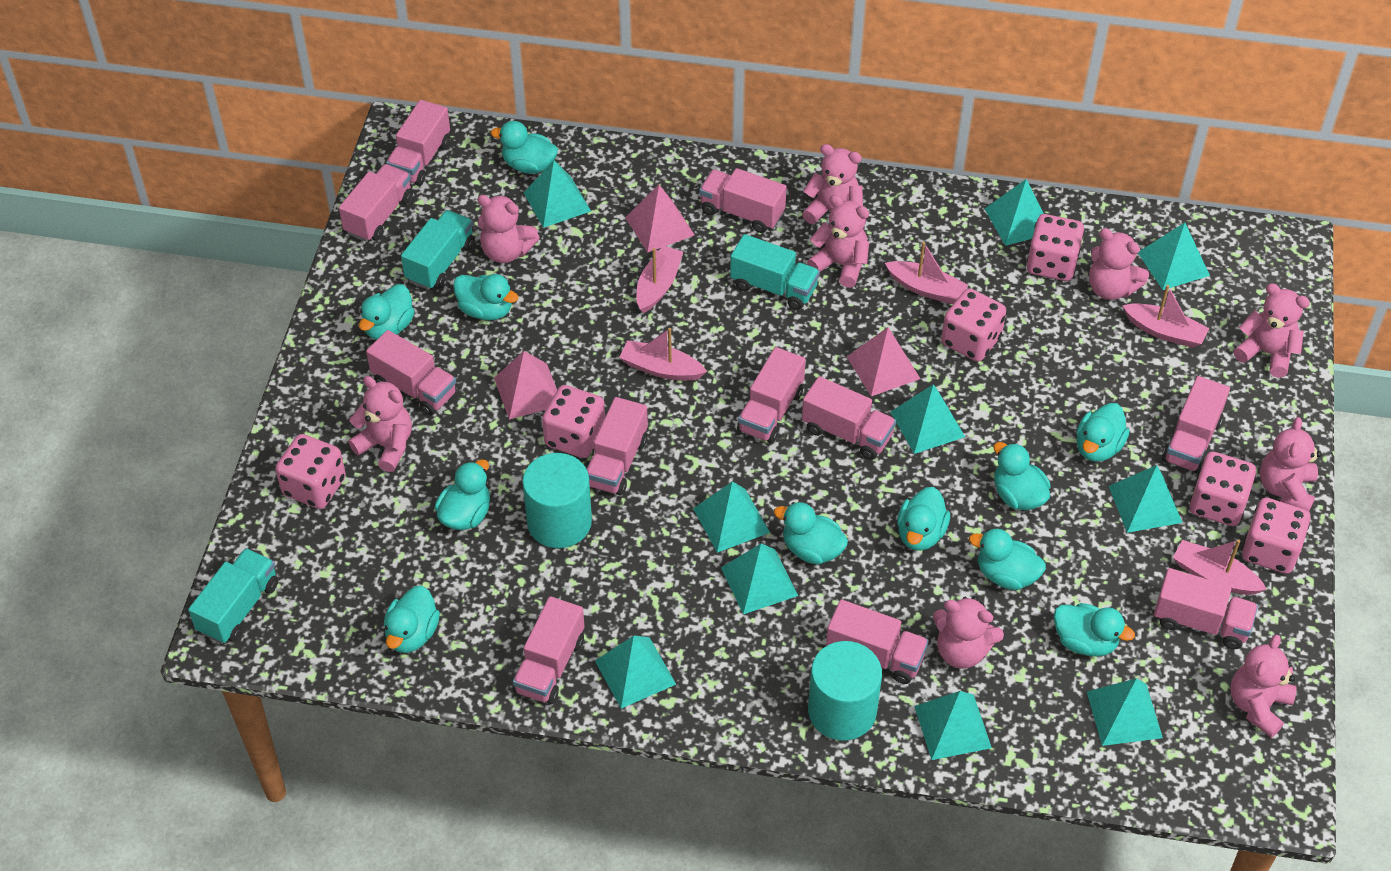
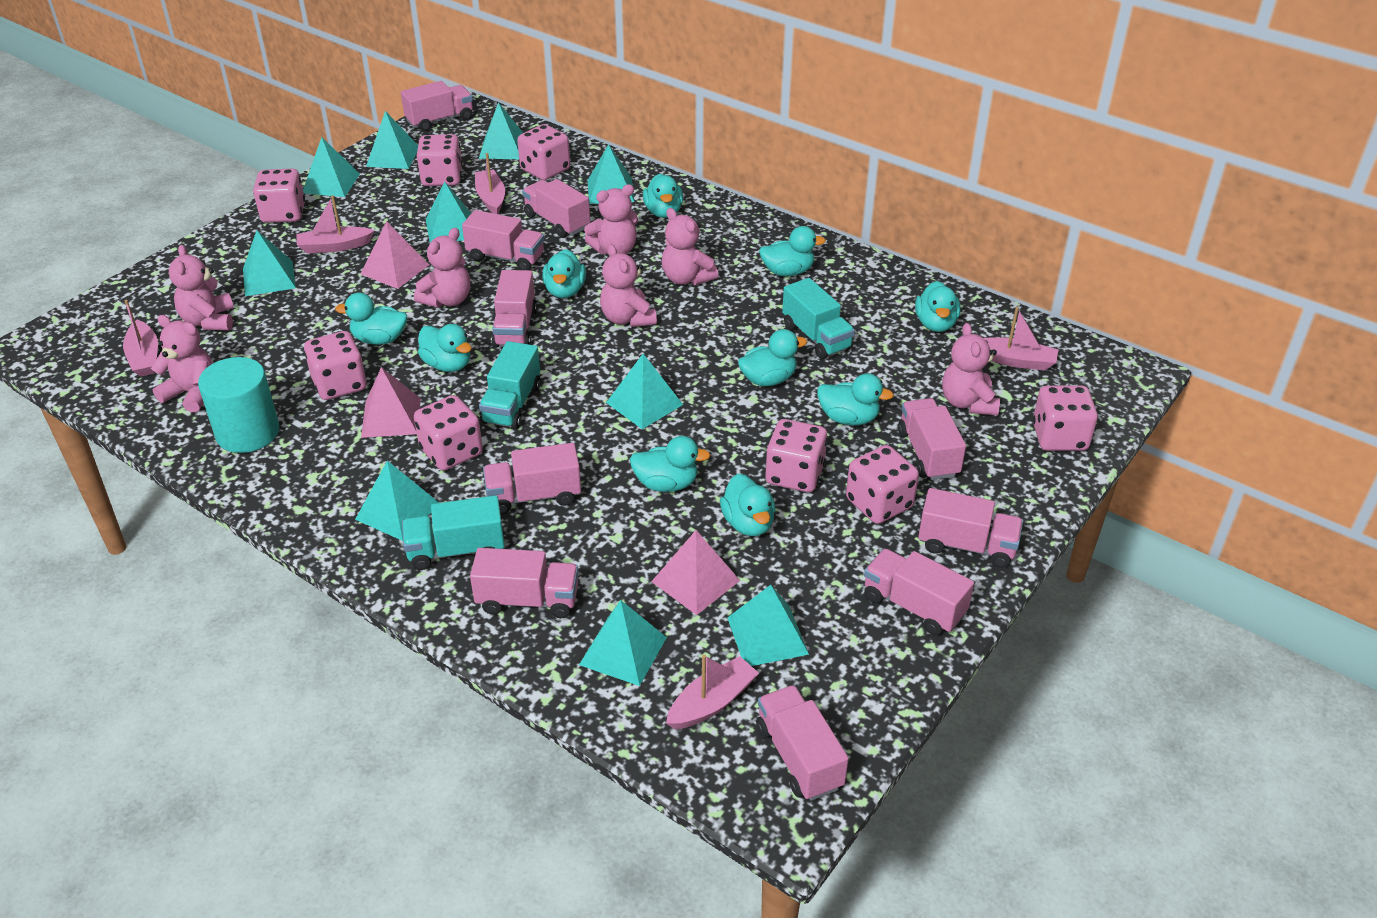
pink dice: 6 -> 8
pink teddy bear: 9 -> 7
pink truck: 11 -> 10
turquoise cylinder: 2 -> 1
turquoise duck: 11 -> 10

